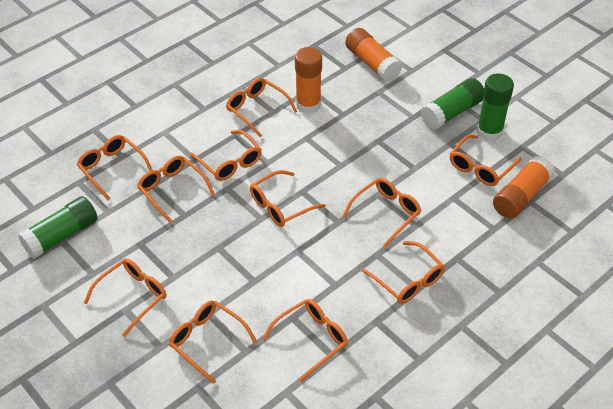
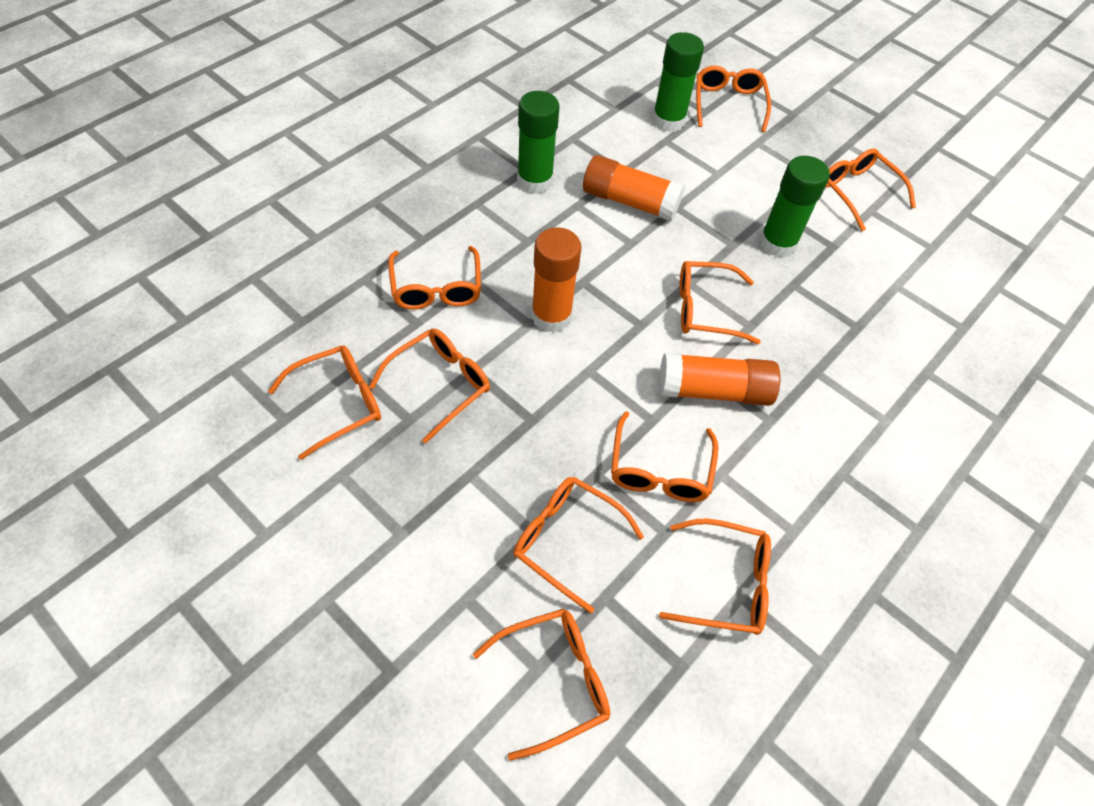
orange glasses: 11 -> 10

